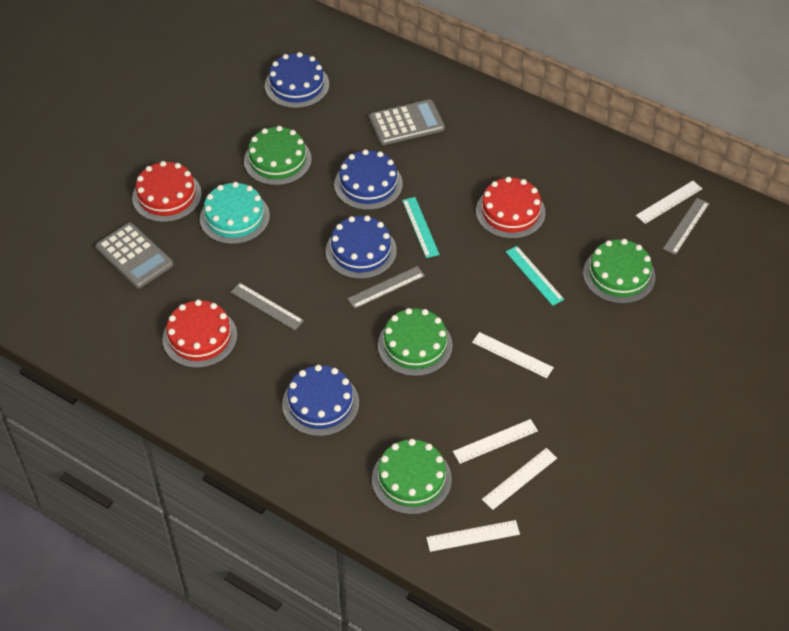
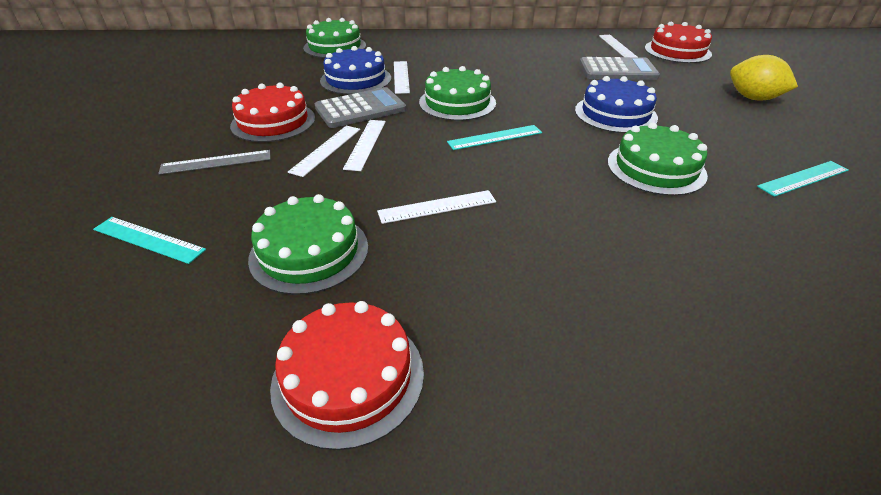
blue cake: 4 -> 2
grey ruler: 3 -> 1
turquoise cake: 1 -> 0
turquoise ruler: 2 -> 3
yellow lemon: 0 -> 1

